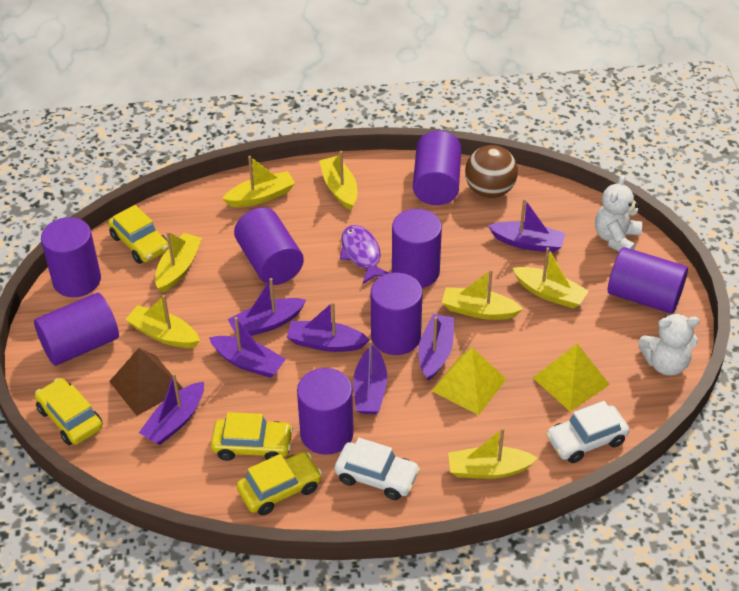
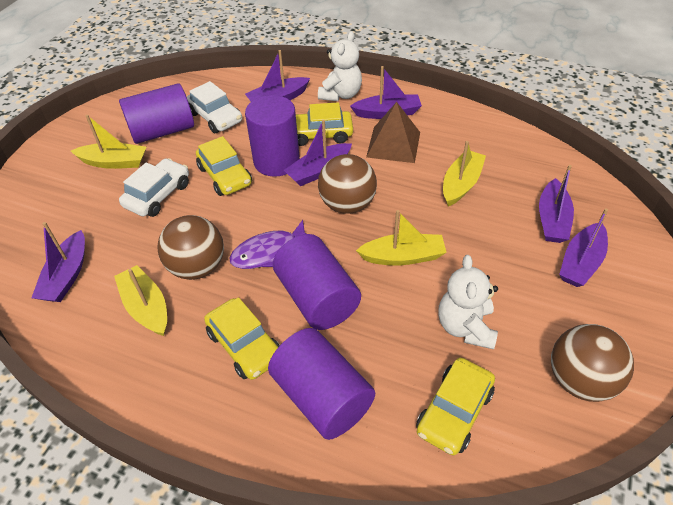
brown ball: 1 -> 3
purple boat: 7 -> 6
purple cylinder: 8 -> 4
yellow boat: 7 -> 4
yellow pyramid: 2 -> 0

